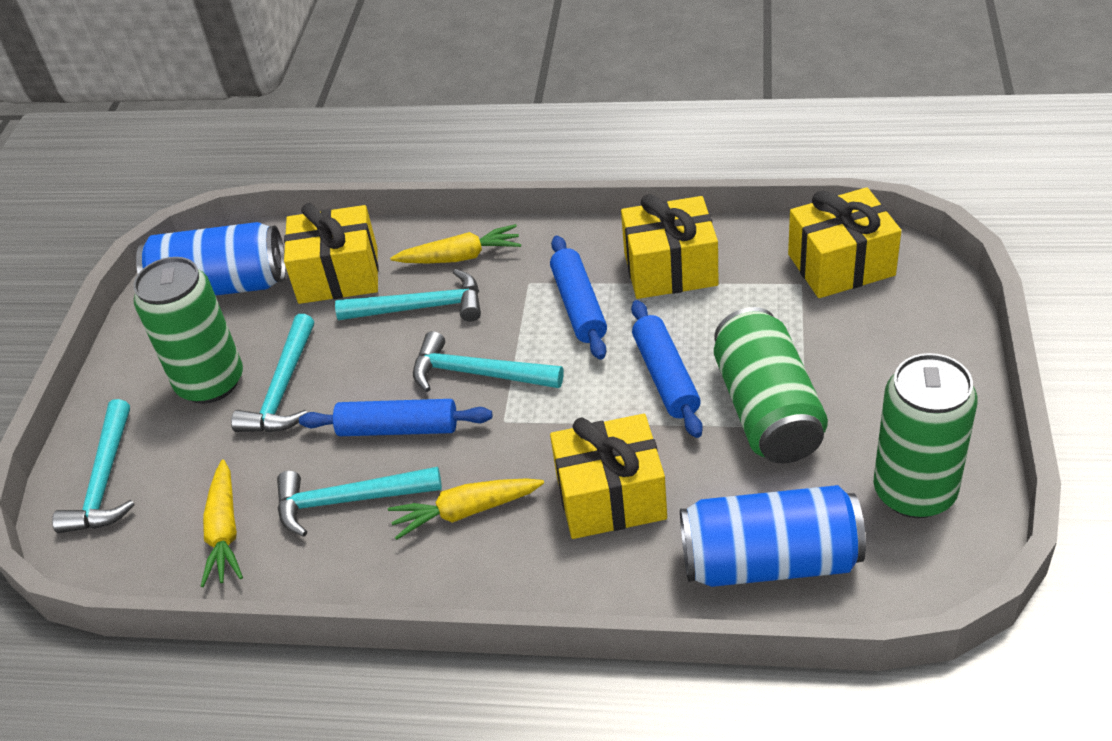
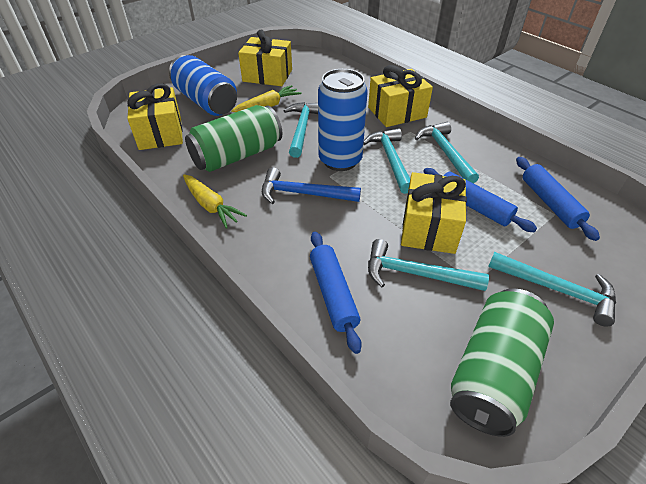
blue hammer: 0 -> 1
green can: 3 -> 2
yellow carrot: 3 -> 2

